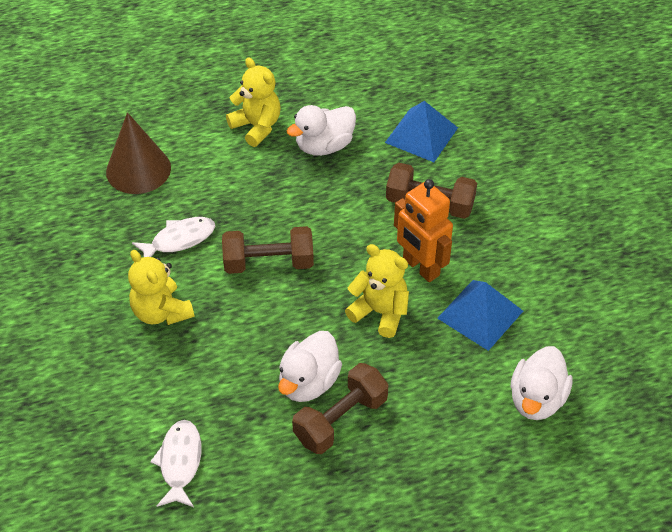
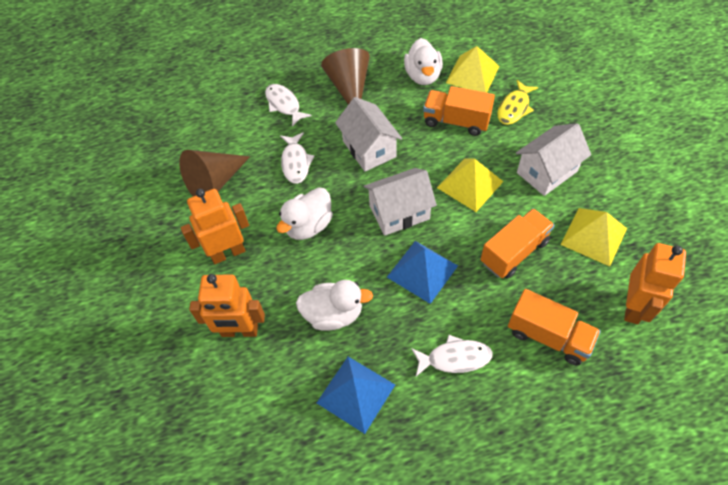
brown cone: 1 -> 2
brown dumbbell: 3 -> 0
orange robot: 1 -> 3
orange truck: 0 -> 3
white fish: 2 -> 3
white house: 0 -> 3
yellow fish: 0 -> 1
yellow pyramid: 0 -> 3
yellow teddy bear: 3 -> 0

